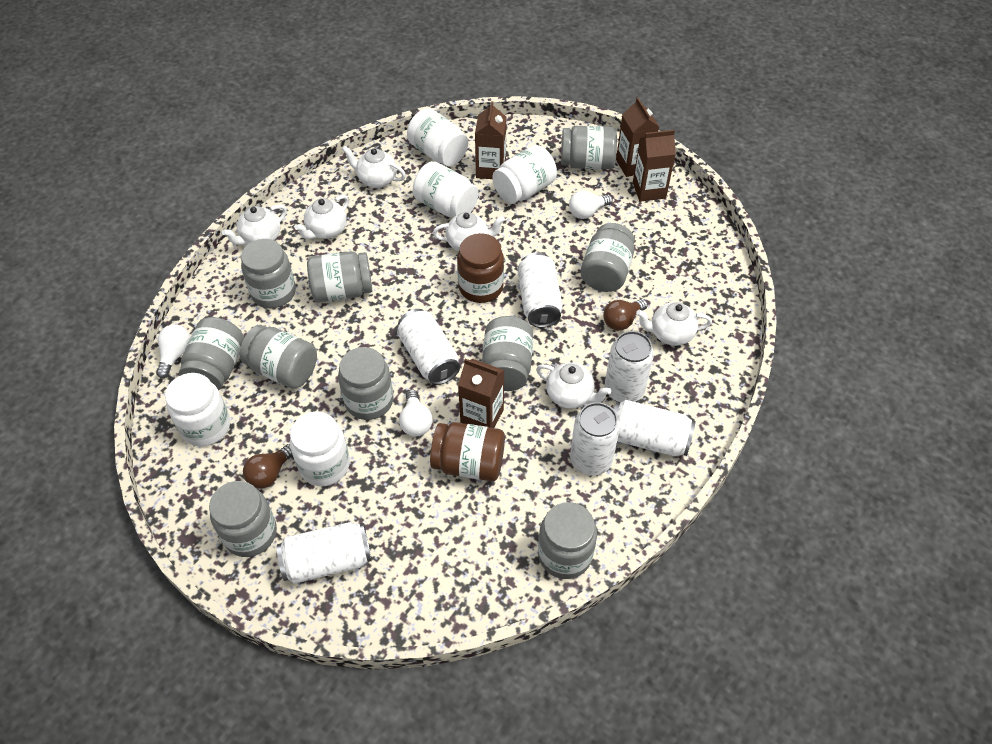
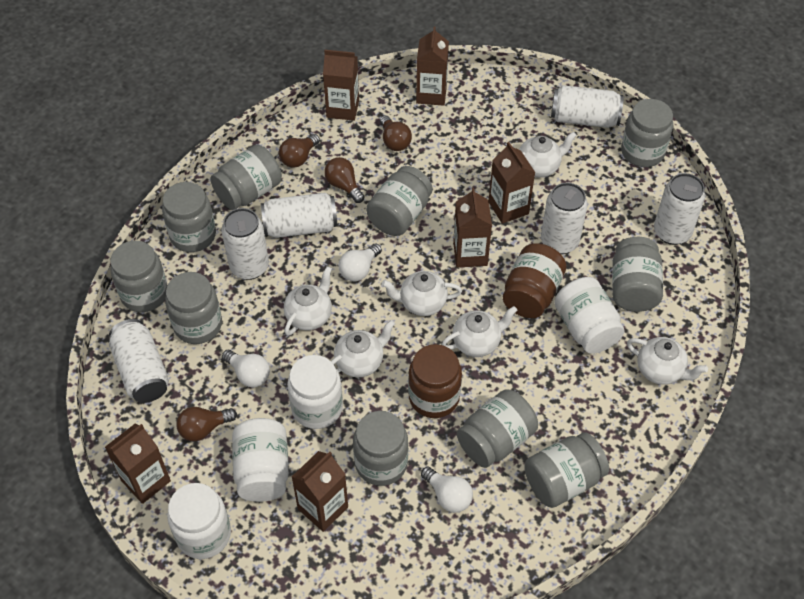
brown carton: 4 -> 6
brown light bulb: 2 -> 4
white jar: 5 -> 4

